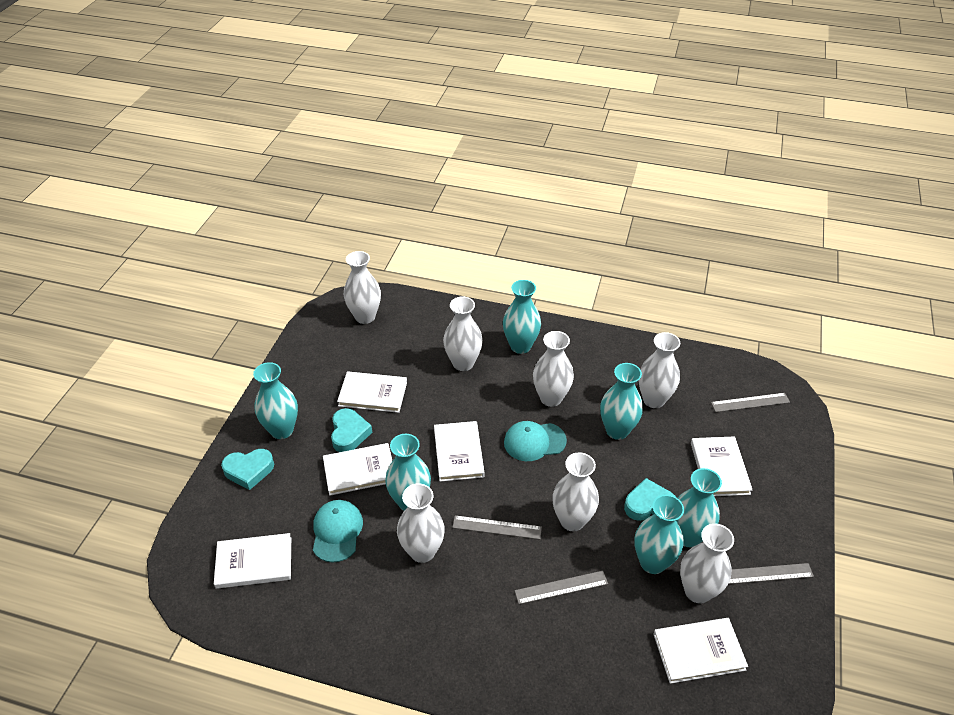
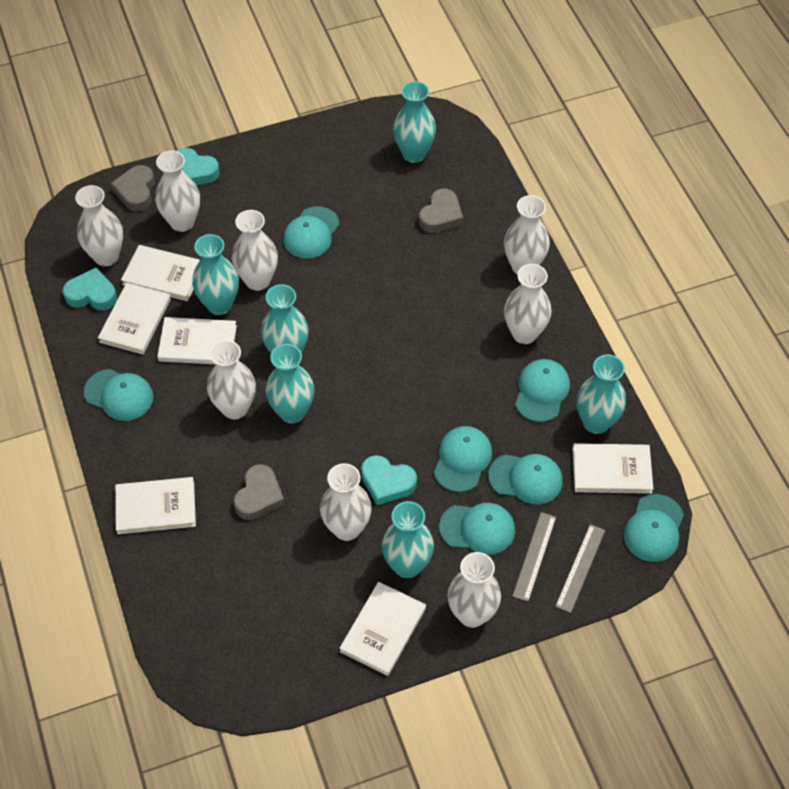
grey heart: 0 -> 3
grey ruler: 4 -> 2
turquoise cap: 2 -> 7
white vase: 7 -> 8

